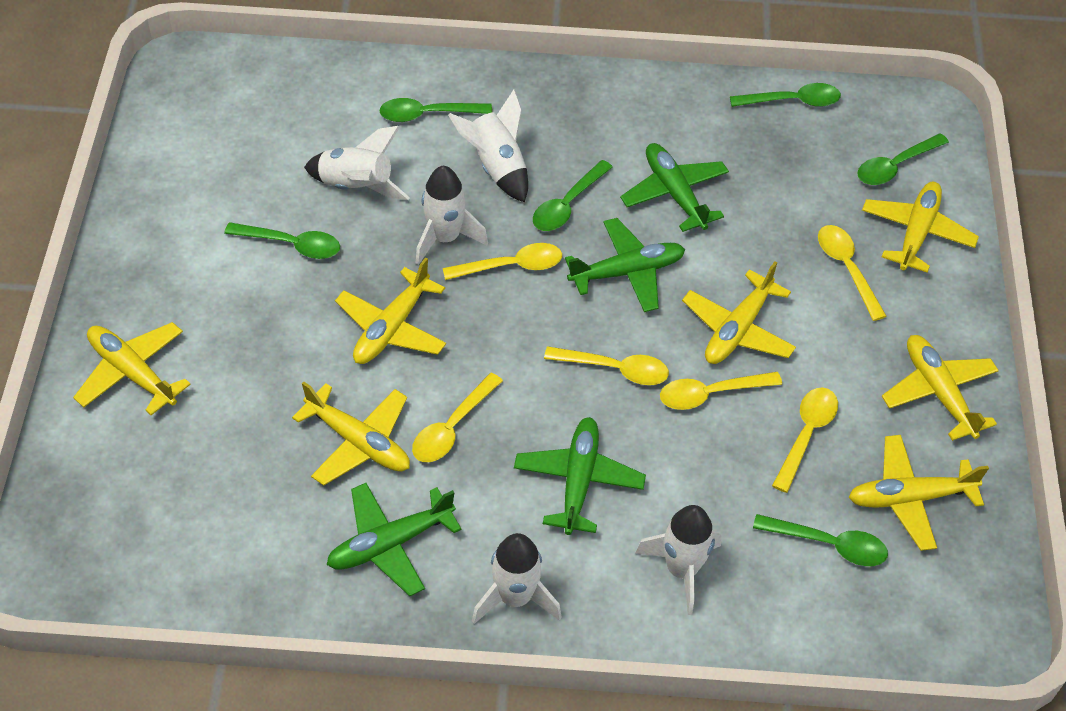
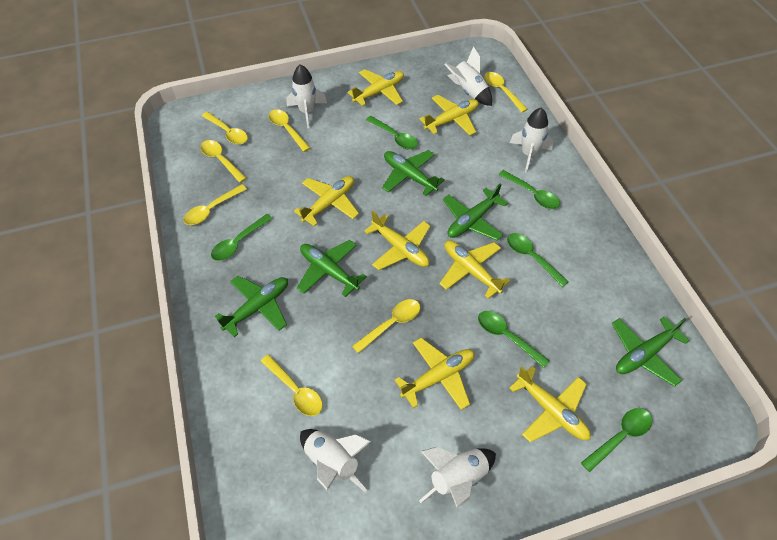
green plane: 4 -> 5
yellow spoon: 6 -> 7

